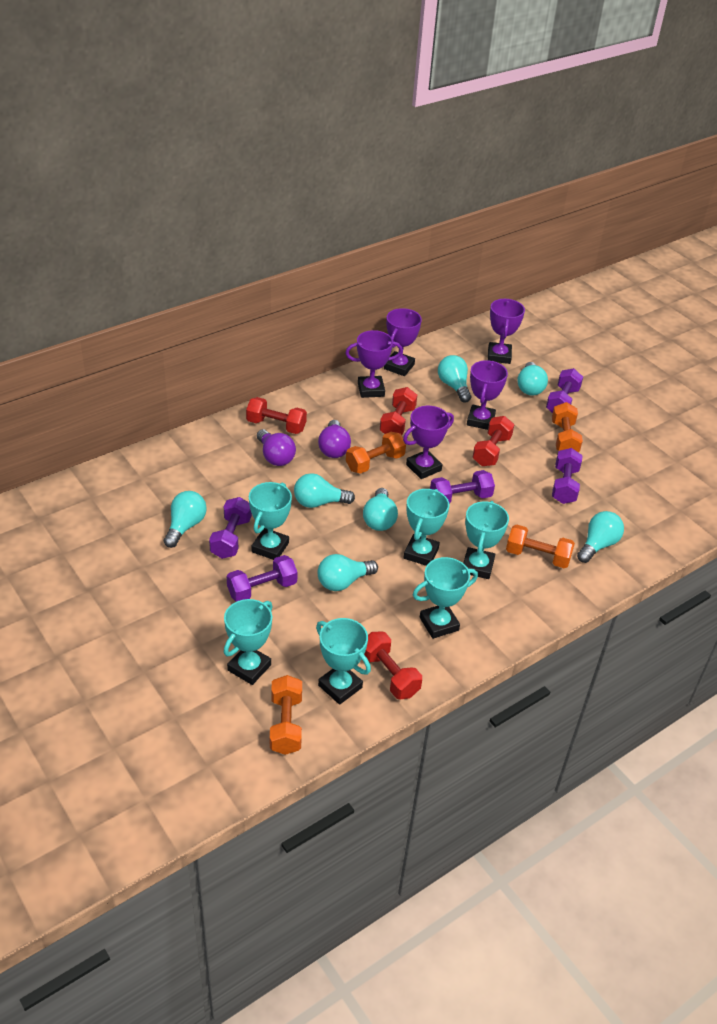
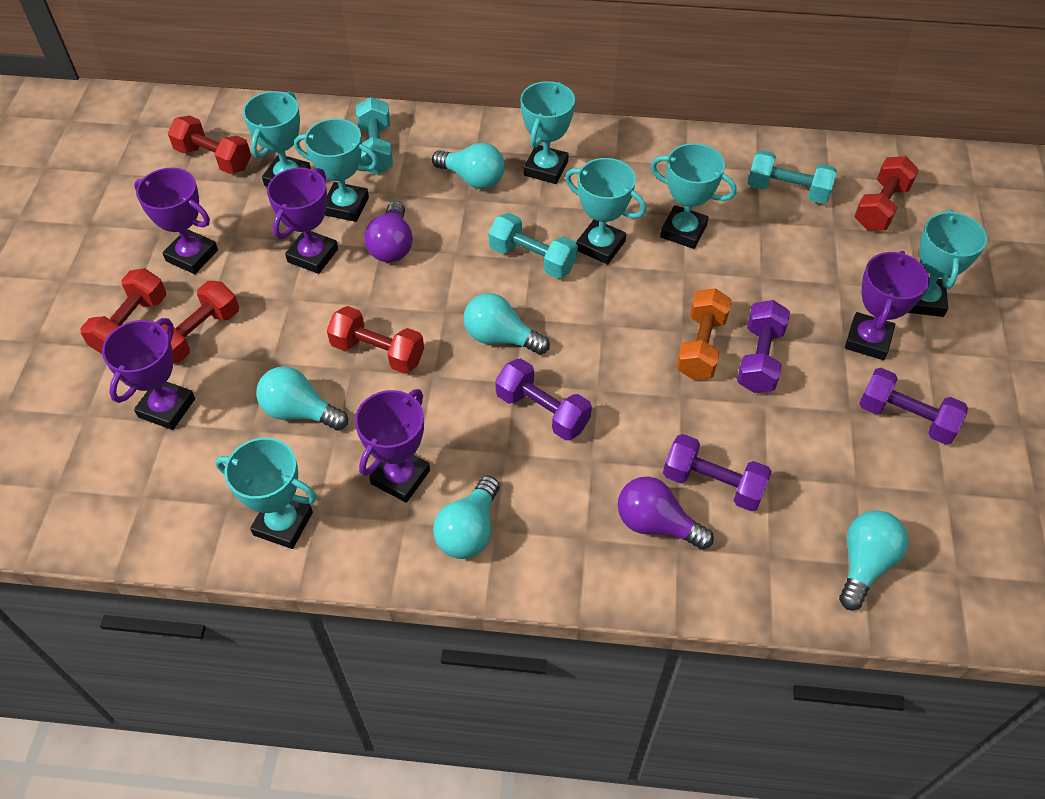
orange dumbbell: 4 -> 1
purple dumbbell: 5 -> 4
red dumbbell: 4 -> 5
turquoise dumbbell: 0 -> 3
turquoise light bulb: 7 -> 5
turquoise trophy: 6 -> 7

